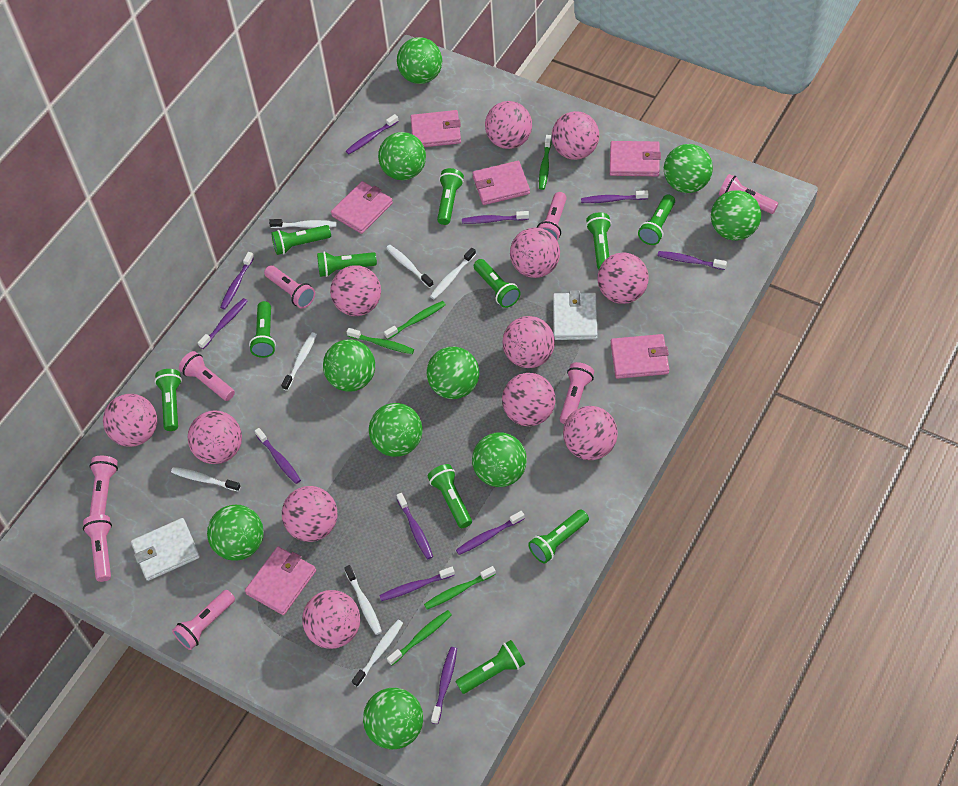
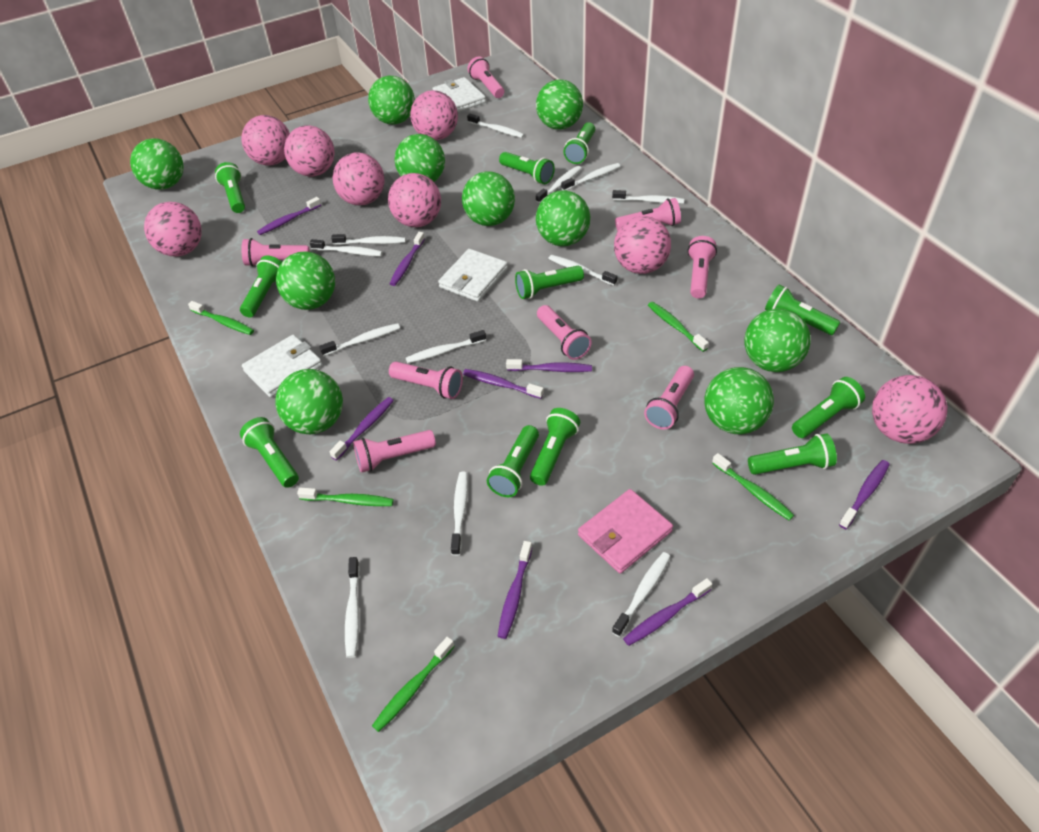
pink ball: 12 -> 8
pink wallet: 6 -> 1
purple toothbrush: 11 -> 8
white toothbrush: 7 -> 12
white wallet: 2 -> 3

